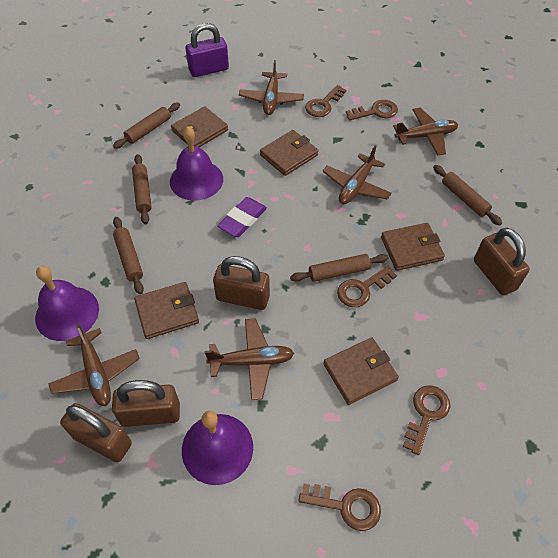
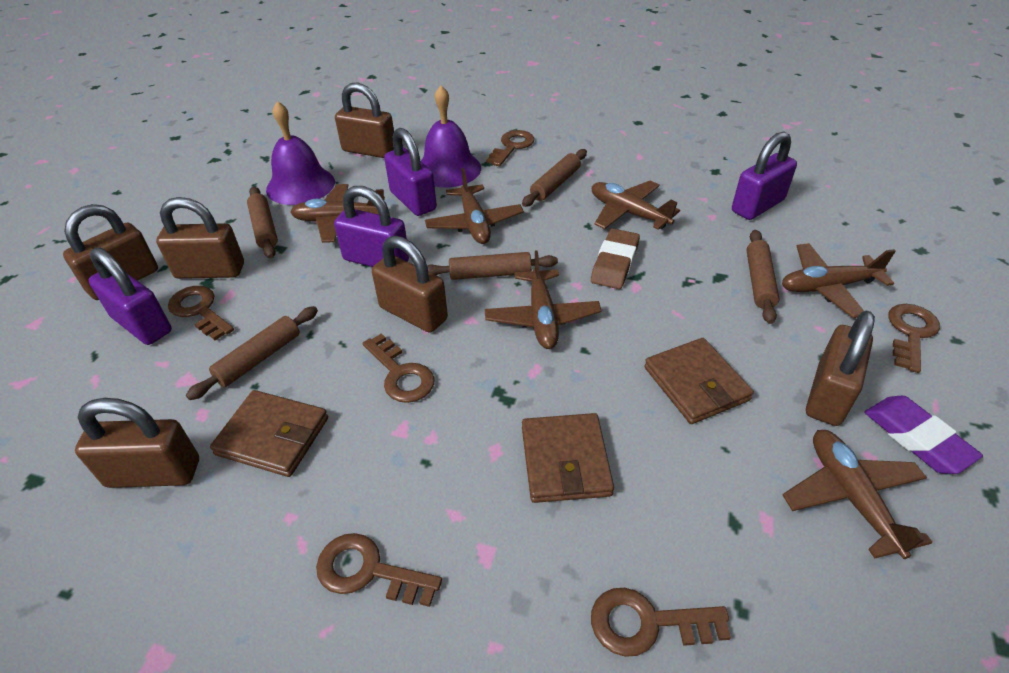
brown eraser: 0 -> 1
brown key: 5 -> 6
brown padlock: 4 -> 6
brown plane: 5 -> 6
brown wallet: 5 -> 3
purple bell: 3 -> 2
purple padlock: 1 -> 4

